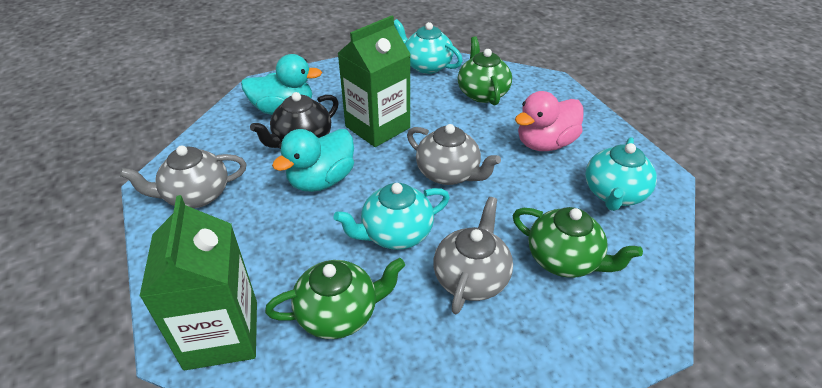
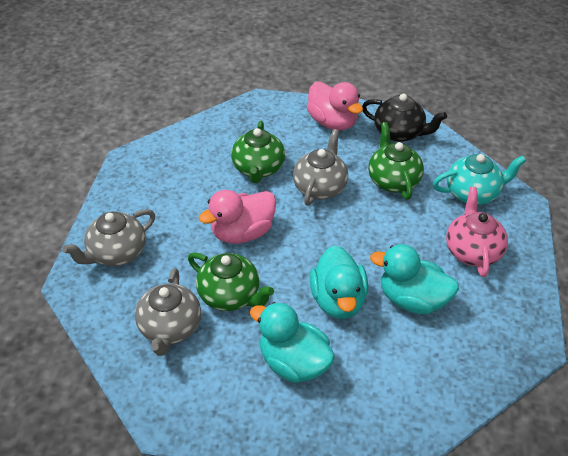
green carton: 2 -> 0
pink duck: 1 -> 2
pink teapot: 0 -> 1
turquoise duck: 2 -> 3
turquoise teapot: 3 -> 1

